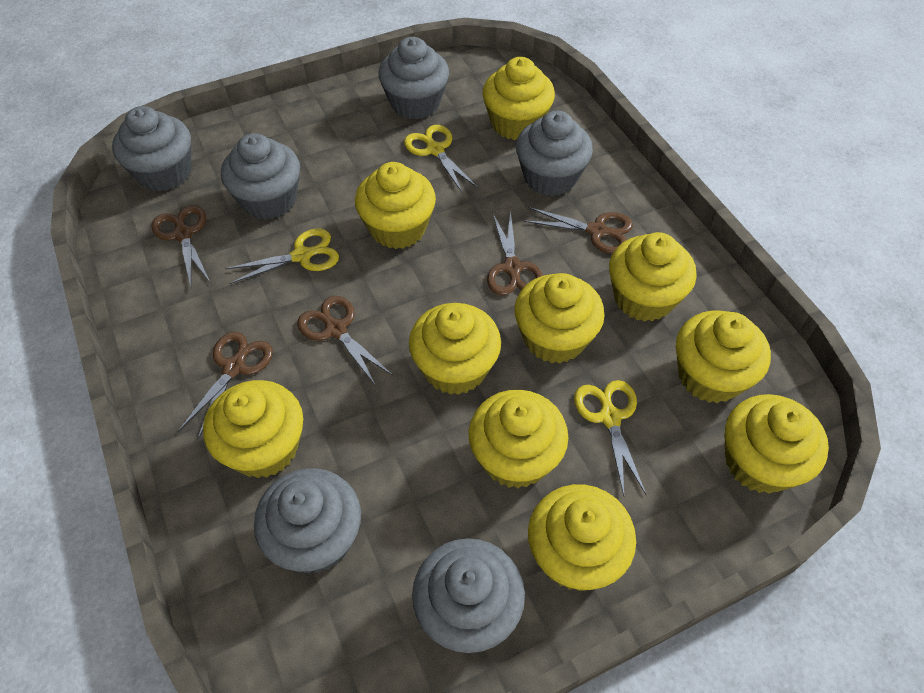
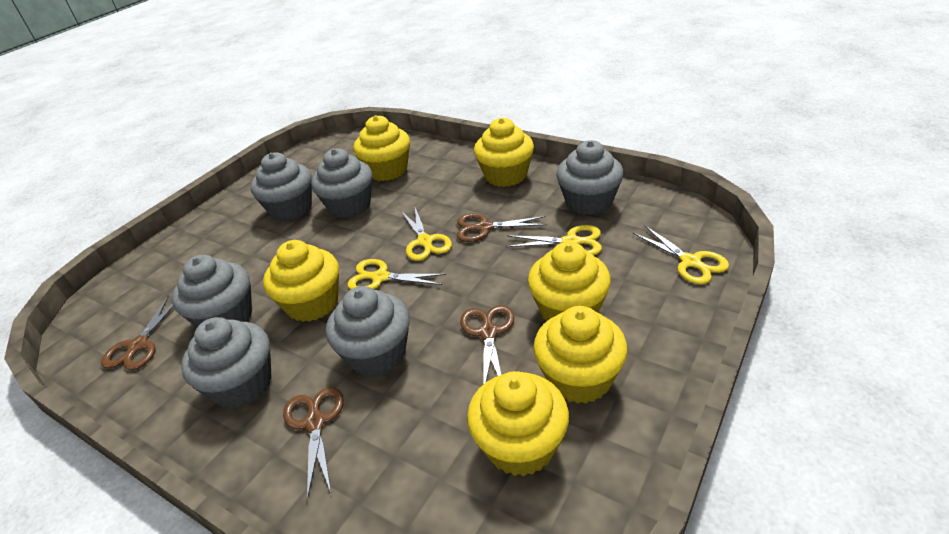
brown scissors: 5 -> 4
yellow cupcake: 10 -> 6
yellow scissors: 3 -> 4

